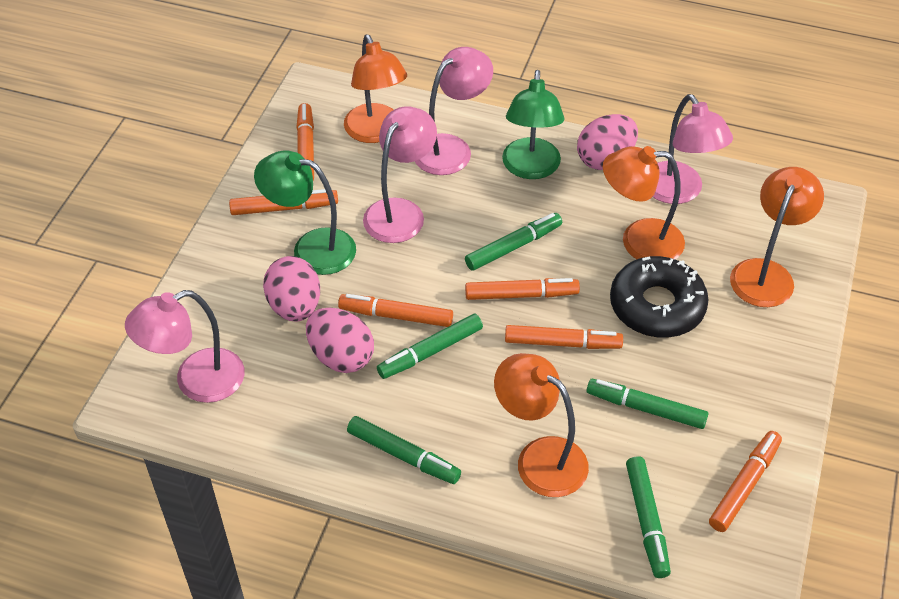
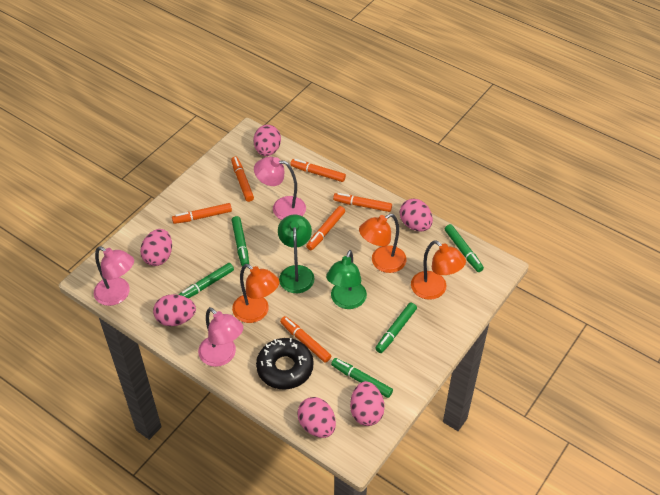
orange lamp: 4 -> 3
pink egg: 3 -> 6
pink lamp: 4 -> 3

